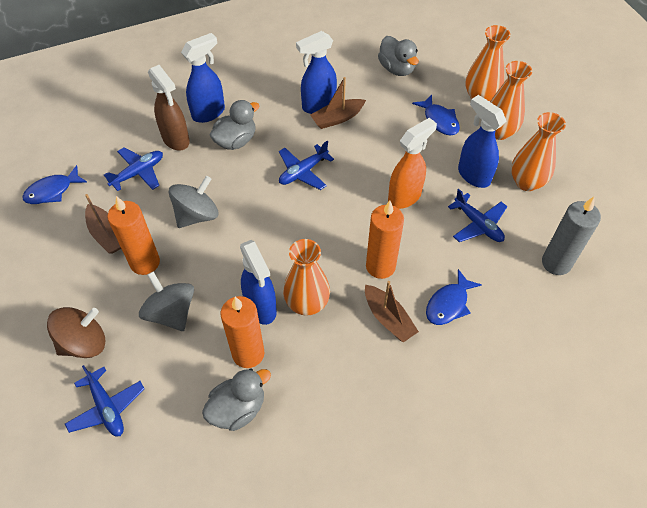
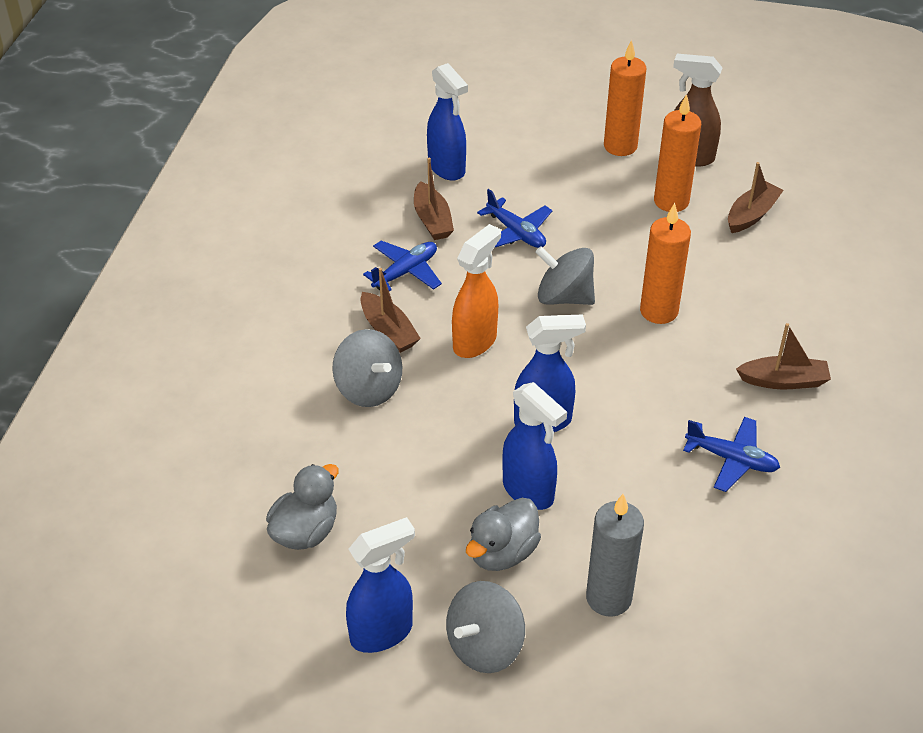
blue fish: 3 -> 0
blue plane: 4 -> 3
brown boat: 3 -> 4
brown spinning top: 1 -> 0
grey duck: 3 -> 2
grey spinning top: 2 -> 3
orange vase: 4 -> 0

